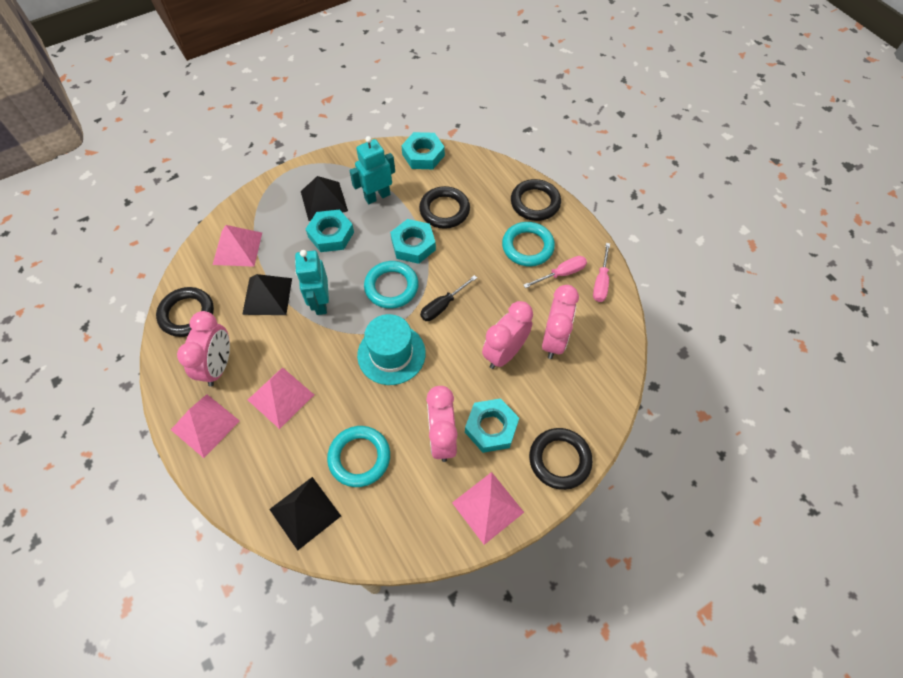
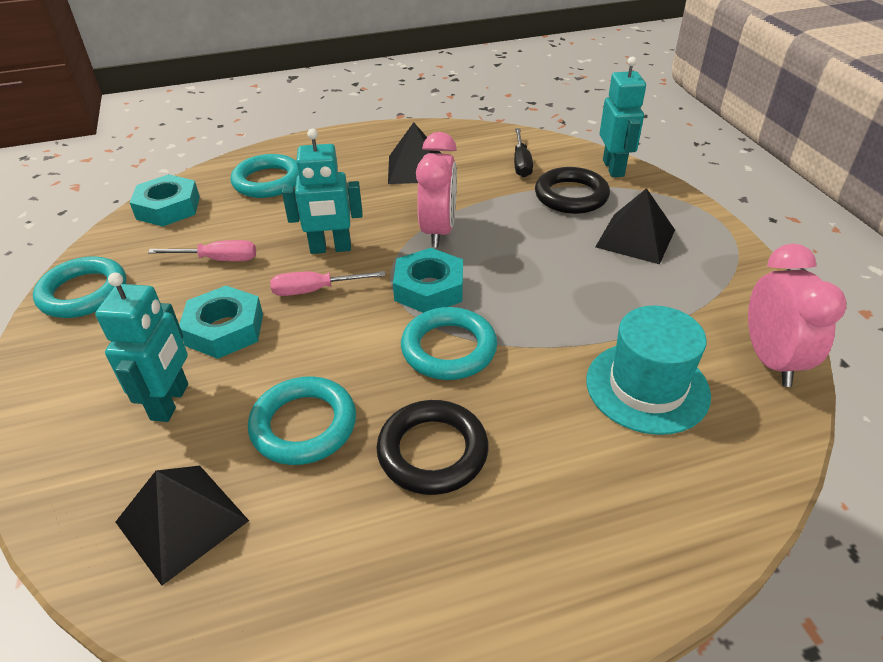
black ring: 4 -> 2
pink clock: 4 -> 2
pink pyramid: 4 -> 0
turquoise nut: 4 -> 3
turquoise ring: 3 -> 4
turquoise robot: 2 -> 3

